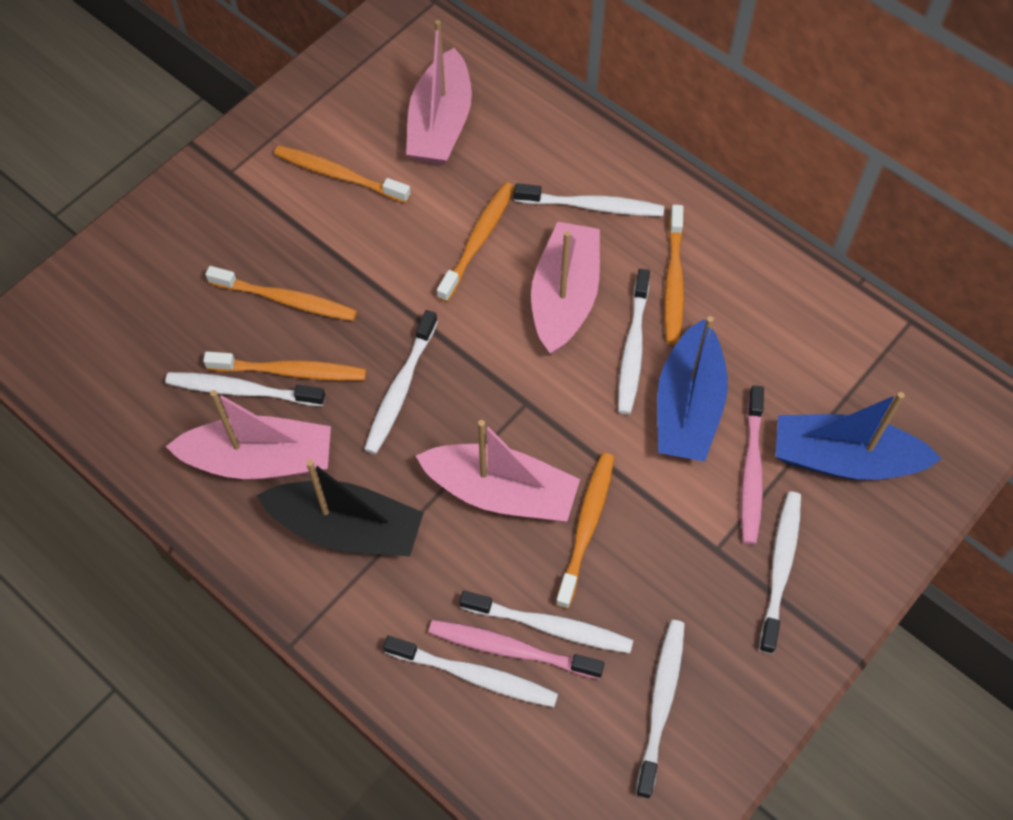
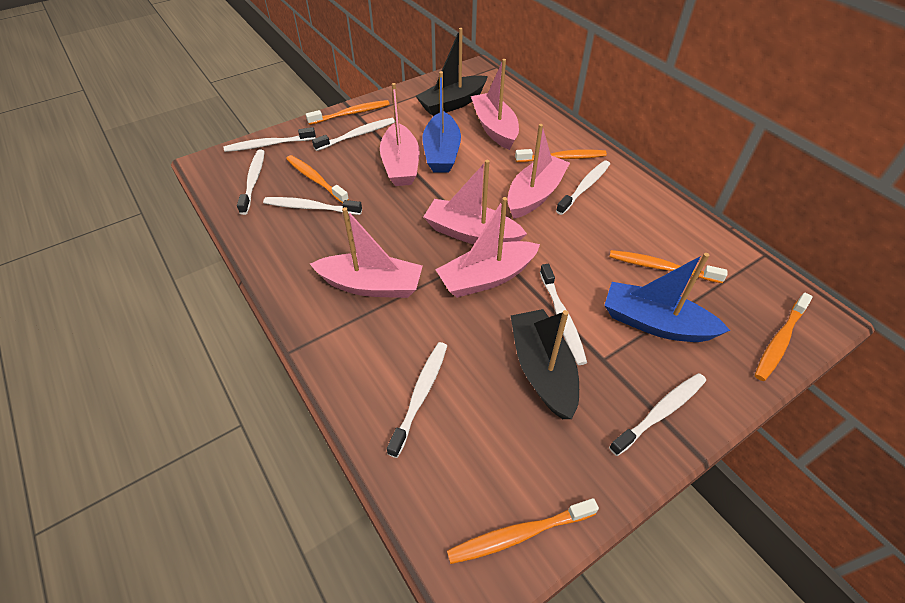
black boat: 1 -> 2
pink boat: 4 -> 6
pink toothbrush: 2 -> 0

